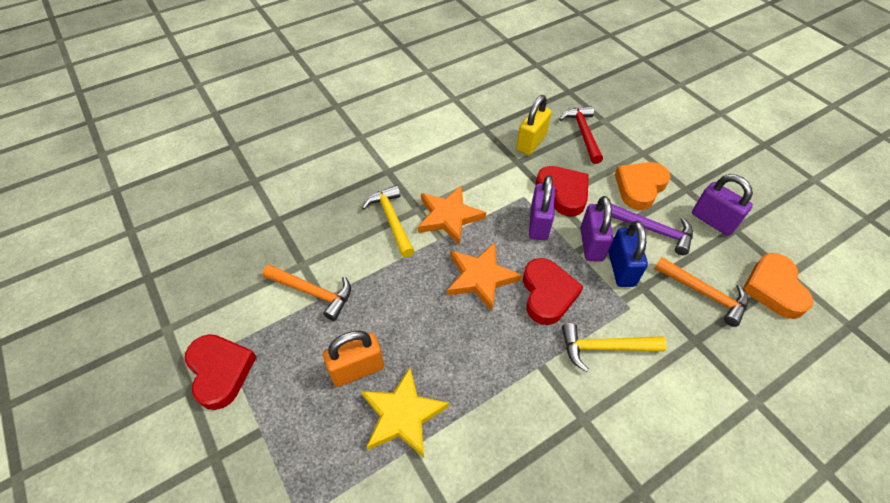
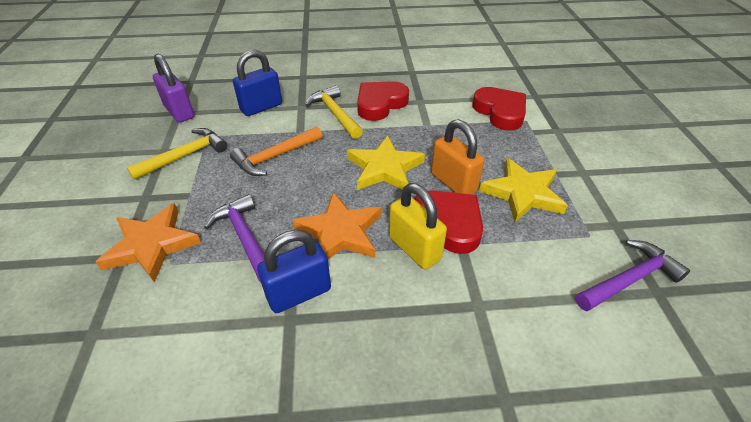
blue padlock: 1 -> 2
orange hammer: 2 -> 1
orange heart: 2 -> 0
purple hammer: 1 -> 2
purple padlock: 3 -> 1
red hammer: 1 -> 0
yellow star: 1 -> 2

